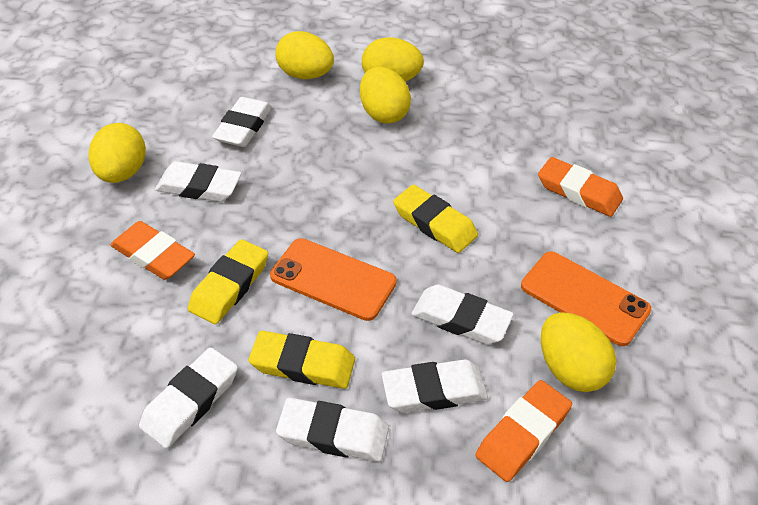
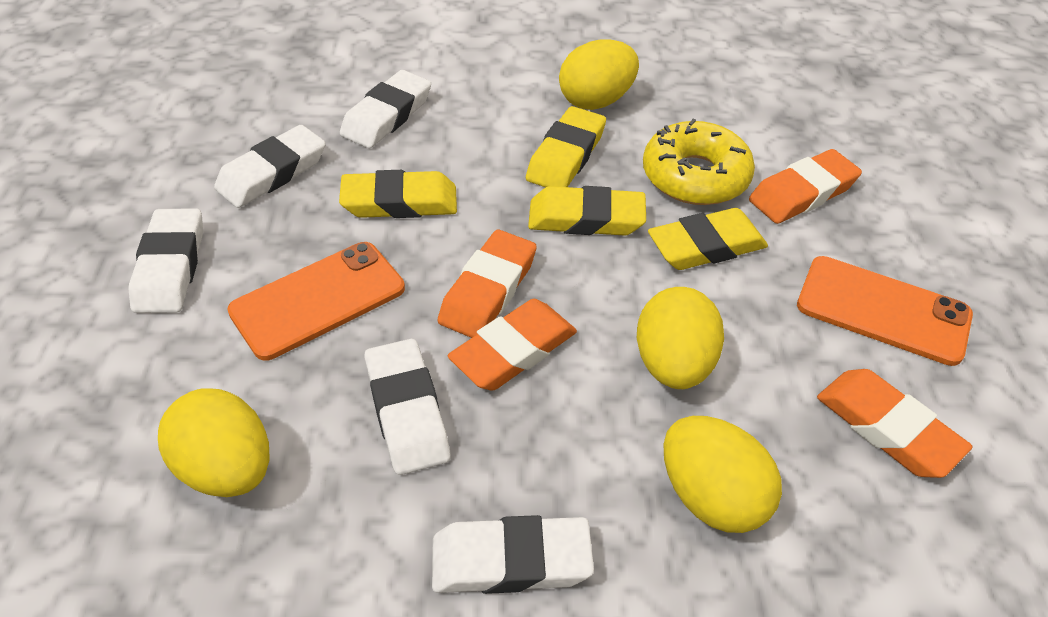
orange eraser: 3 -> 4
white eraser: 6 -> 5
yellow donut: 0 -> 1
yellow egg: 5 -> 4
yellow eraser: 3 -> 4

